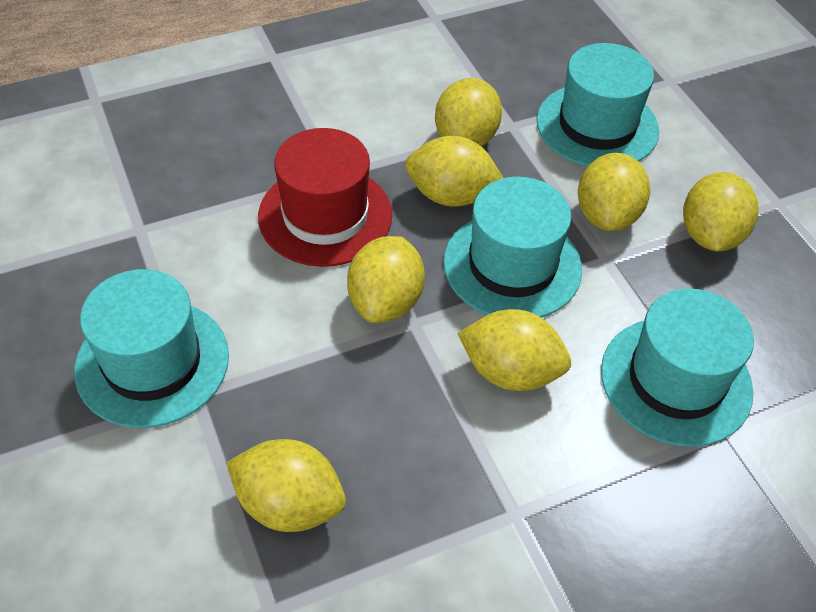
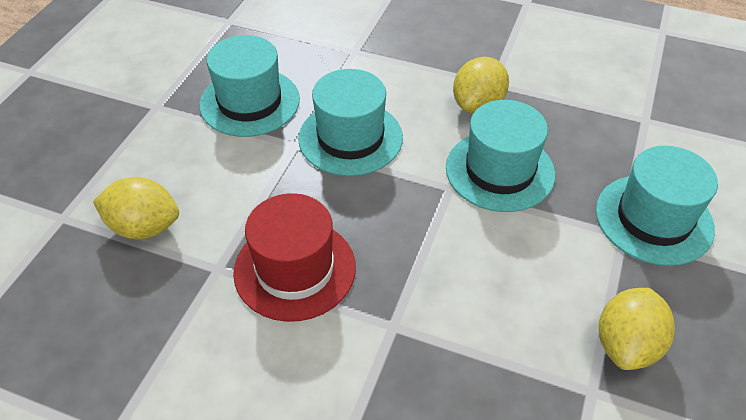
yellow lemon: 7 -> 3

